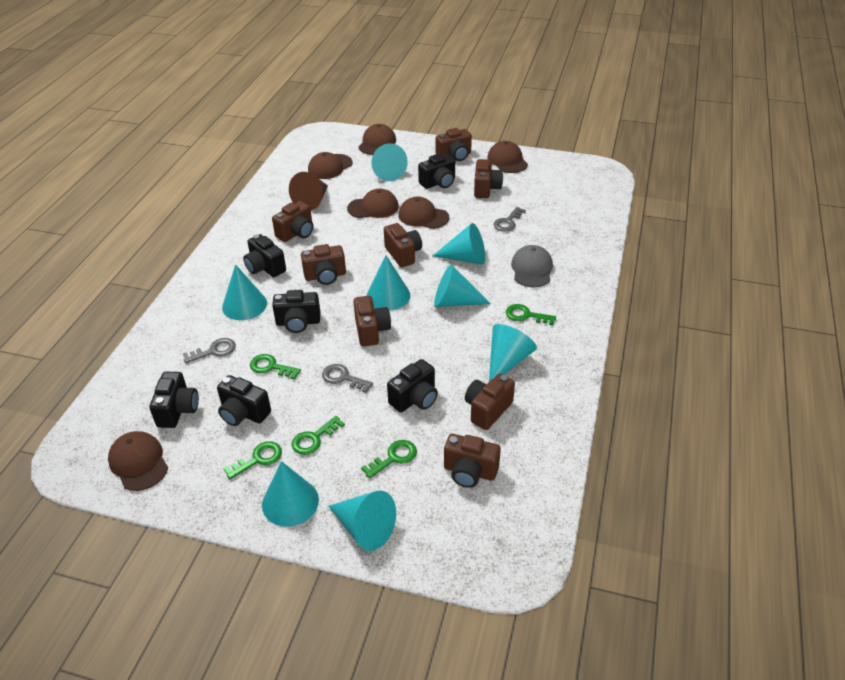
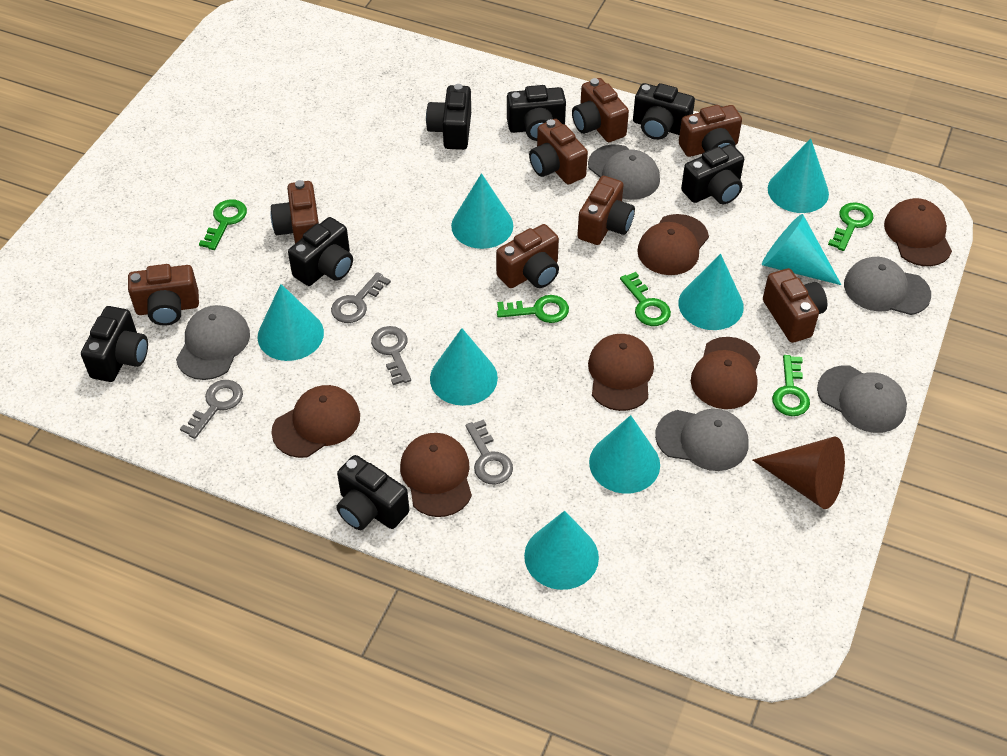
black camera: 6 -> 7
grey cap: 1 -> 5
grey key: 3 -> 4

